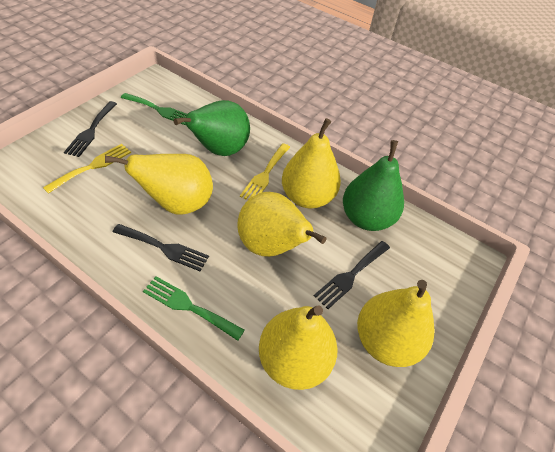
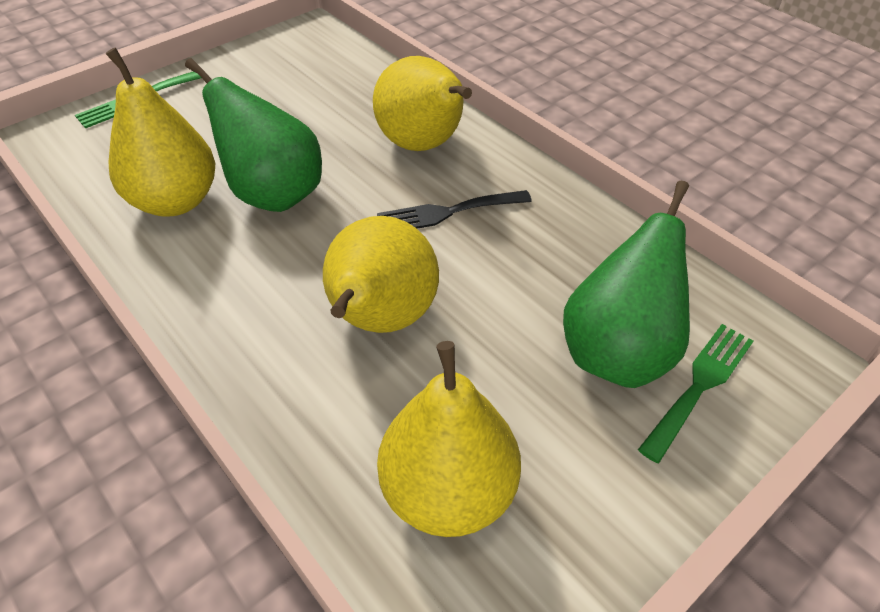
black fork: 3 -> 1
yellow fork: 2 -> 0
yellow pear: 5 -> 4

